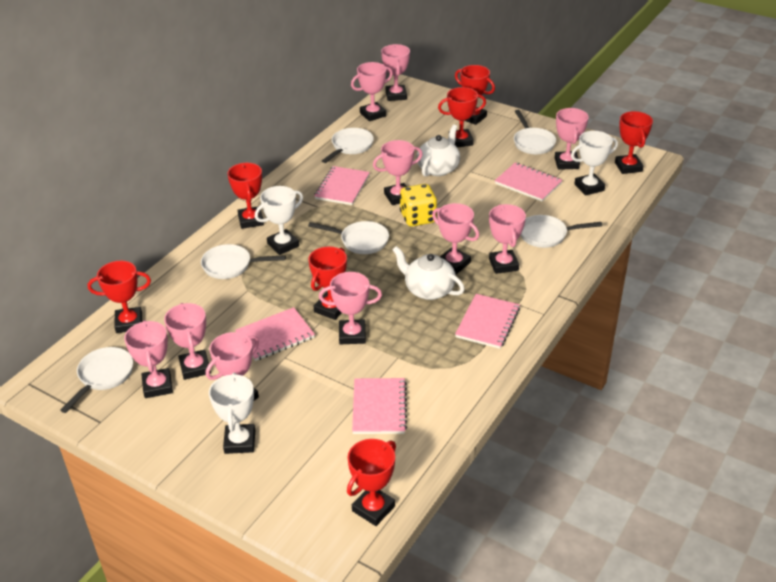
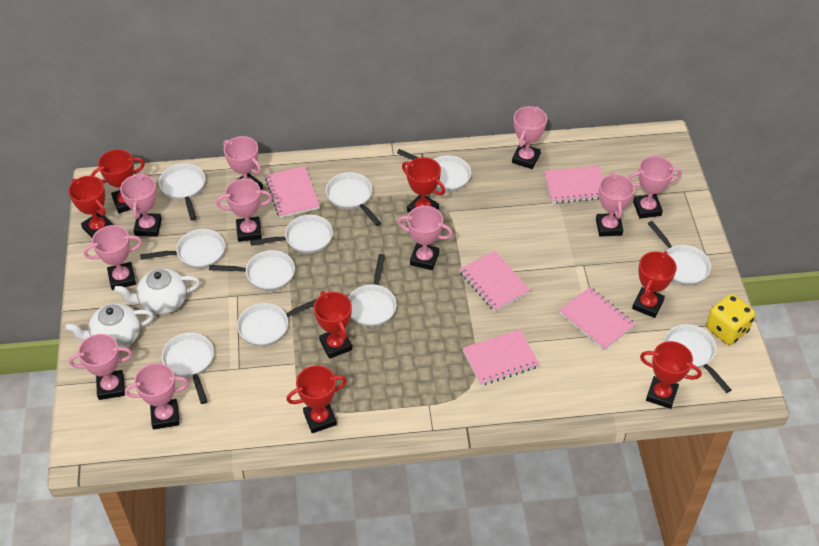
white pan: 6 -> 11
white trophy: 3 -> 0

